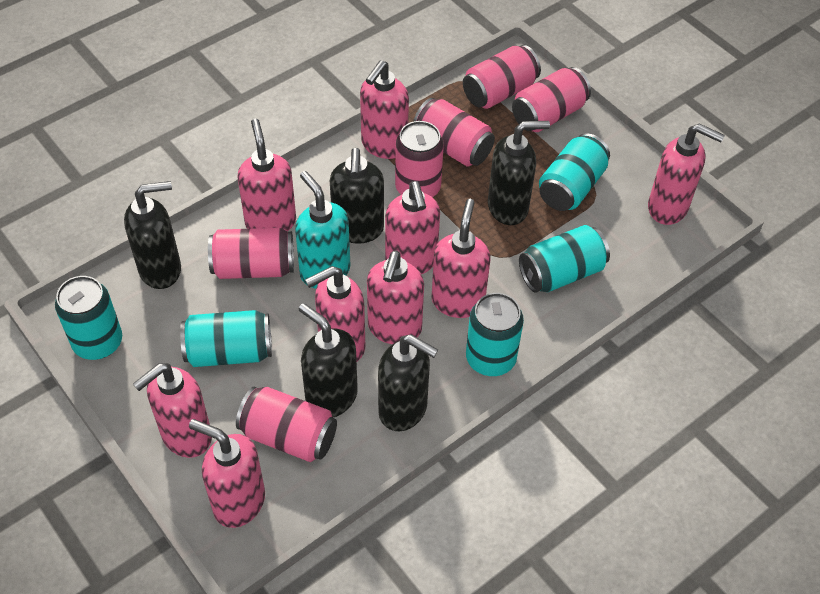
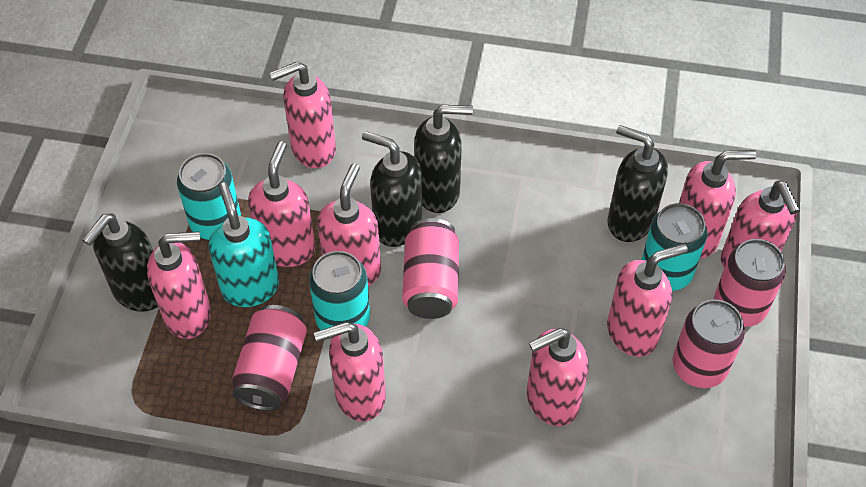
black soap dispenser: 5 -> 4
pink can: 6 -> 4
turquoise can: 5 -> 3

